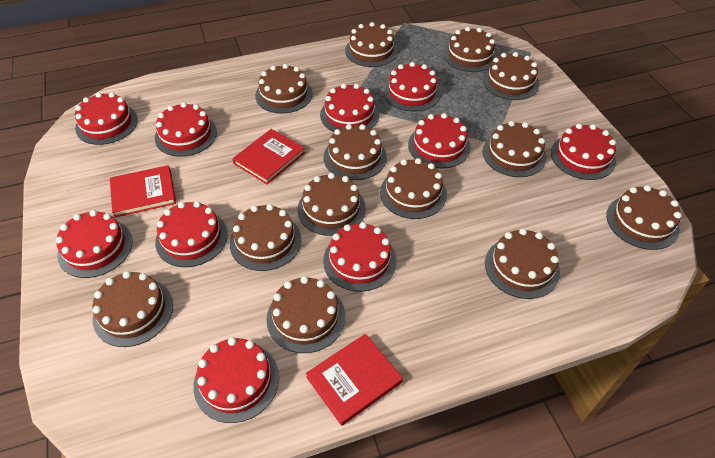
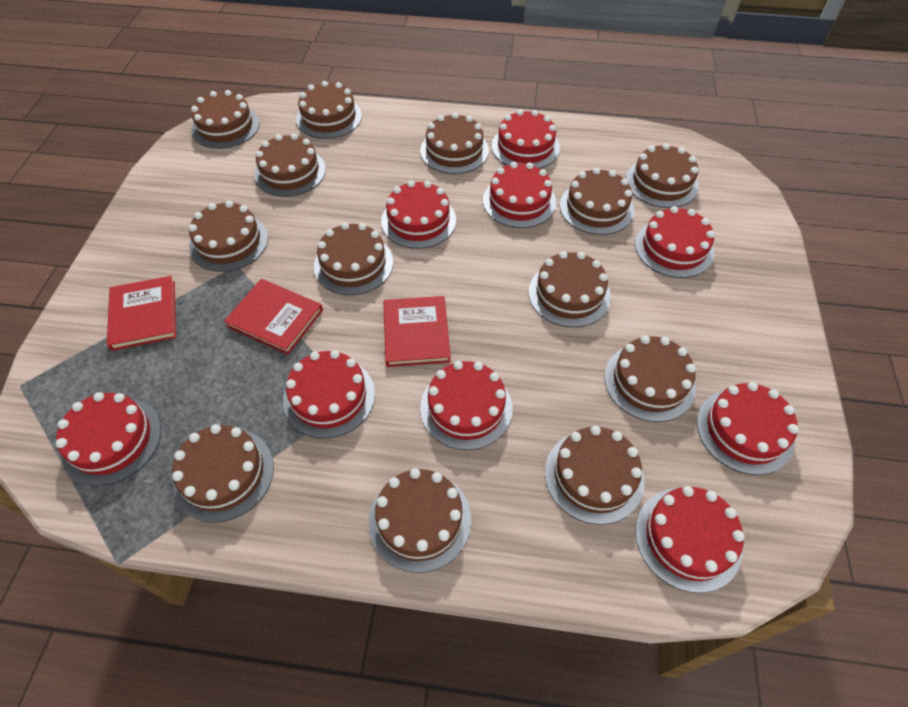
red cake: 10 -> 9

